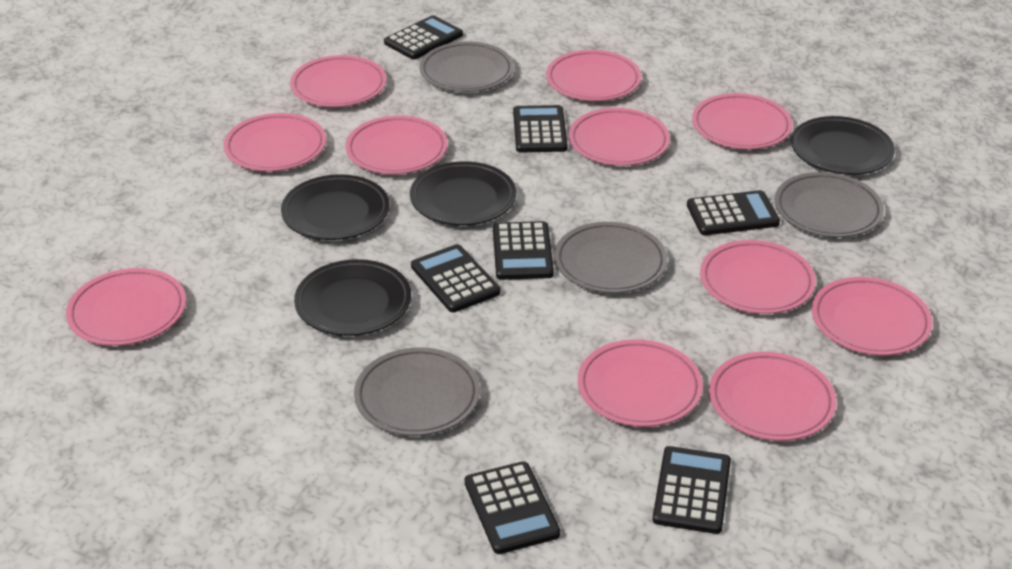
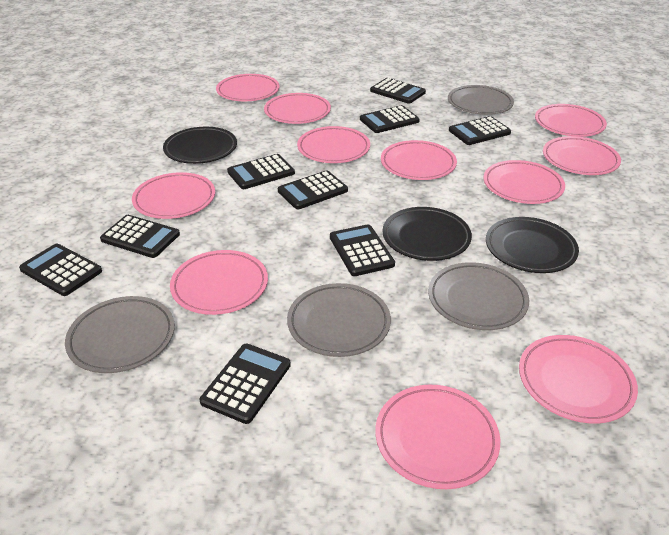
black calculator: 7 -> 9
black plate: 4 -> 3

